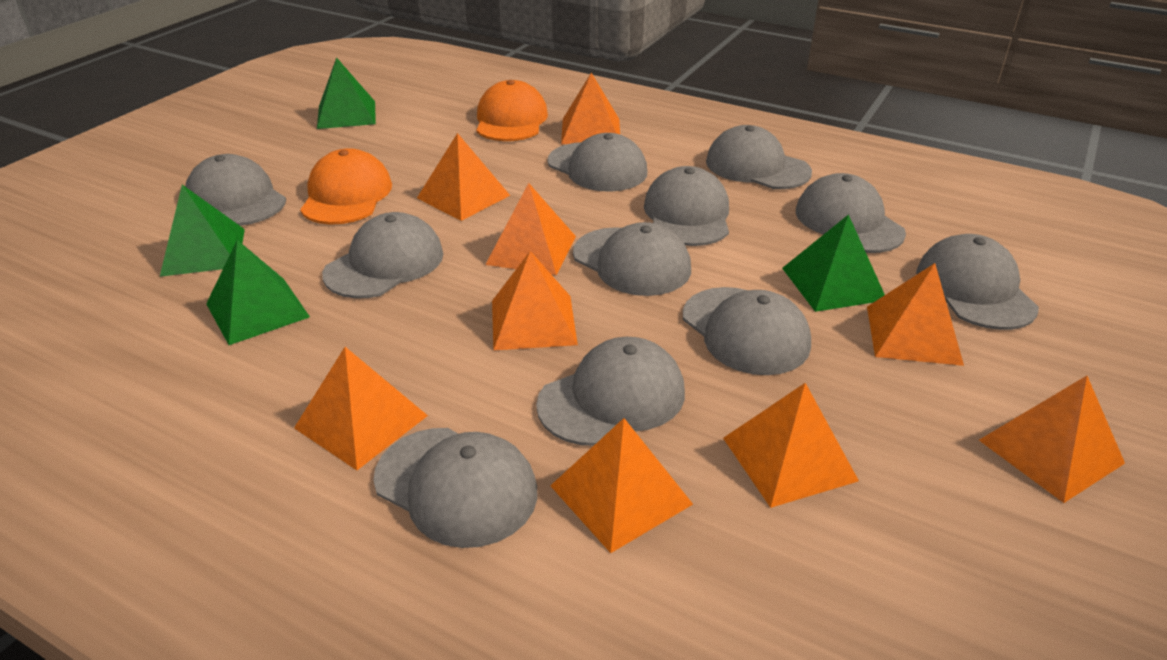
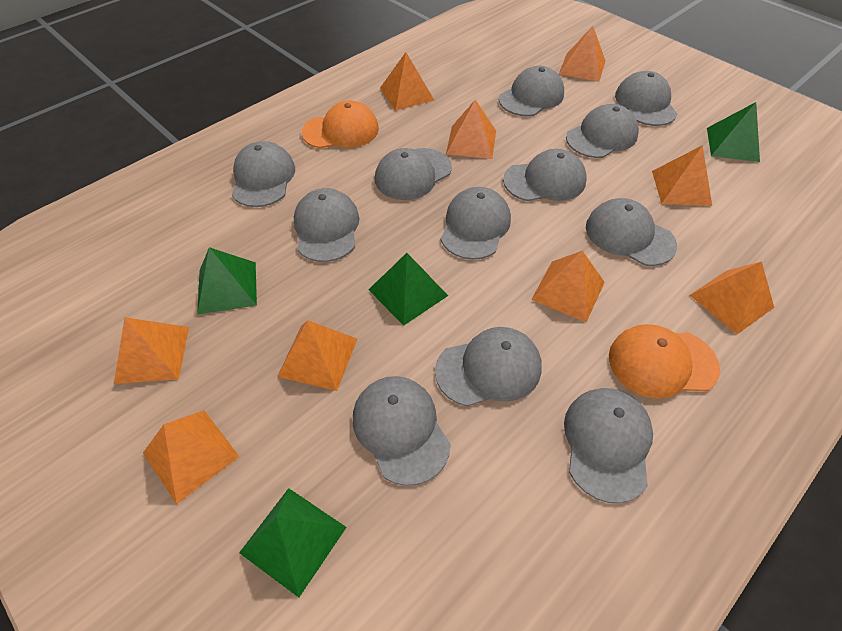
grey cap: 11 -> 12

